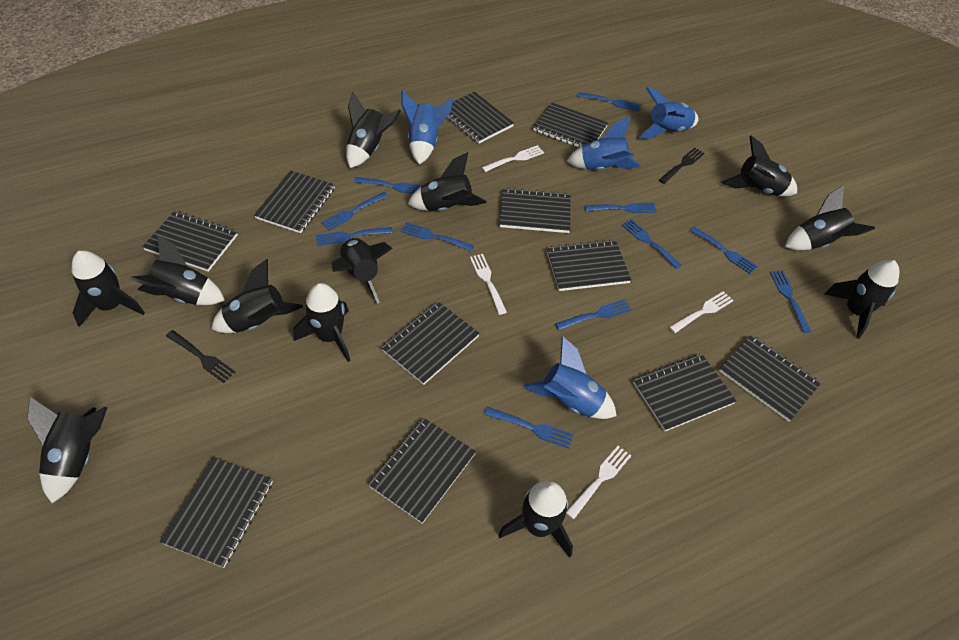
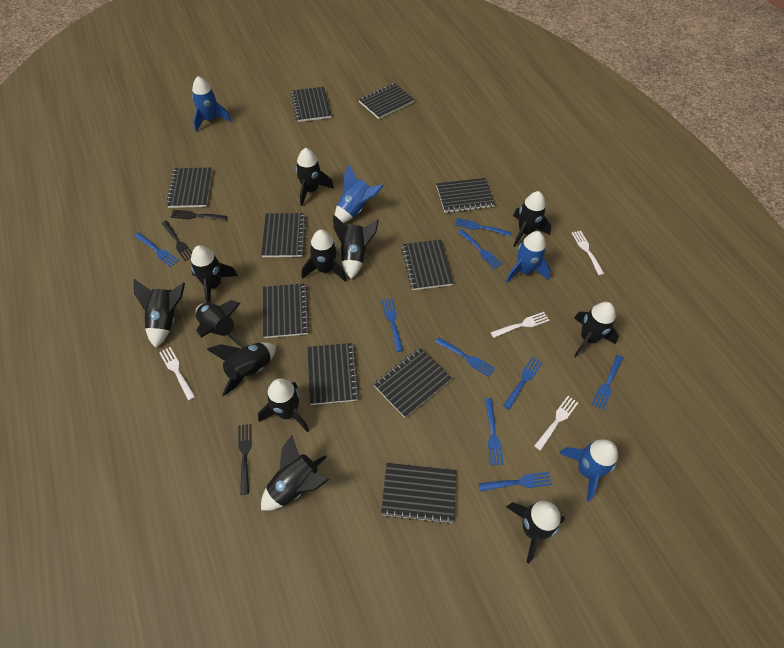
black fork: 2 -> 3
black notebook: 11 -> 10
blue fork: 11 -> 9

